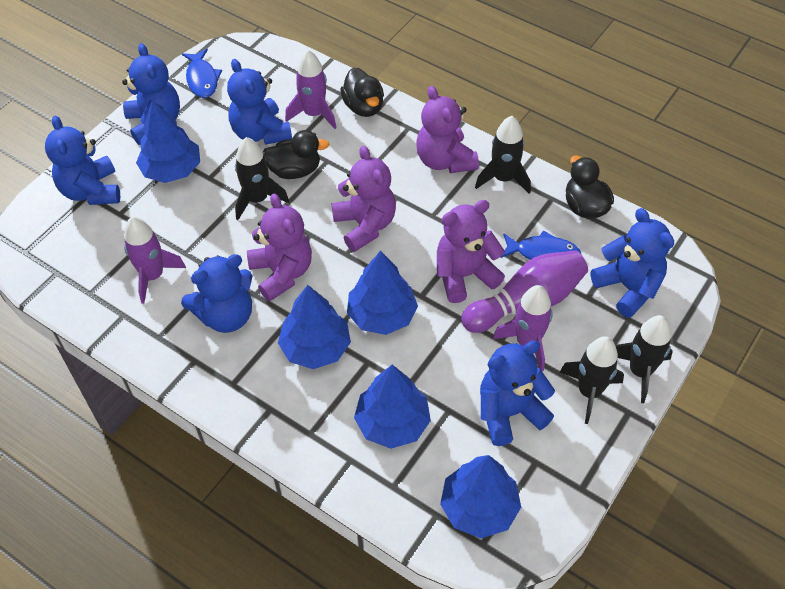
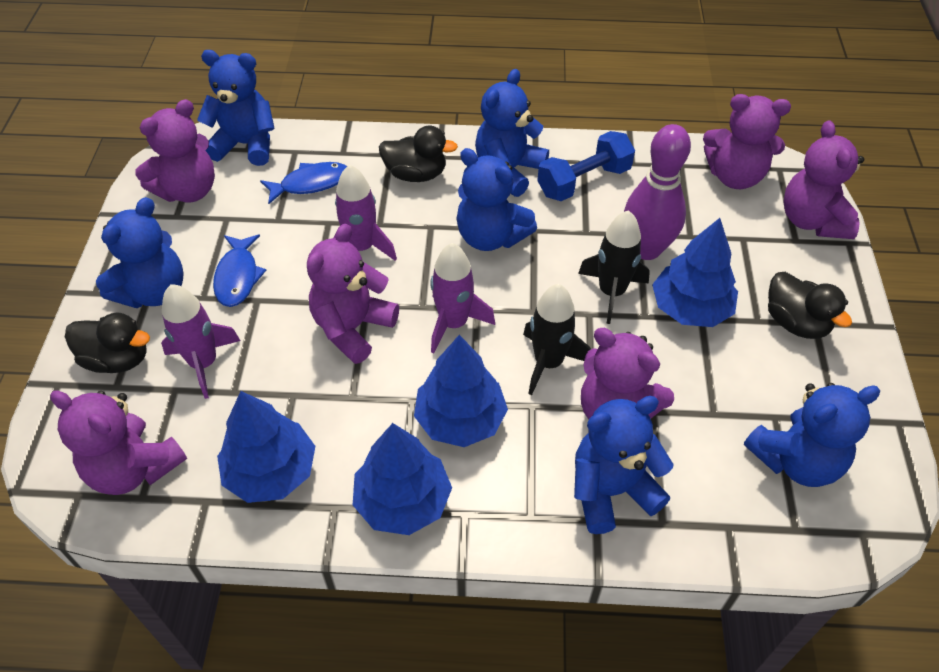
black rocket: 4 -> 2
blue dumbbell: 0 -> 1
blue tree: 5 -> 4
purple teddy bear: 4 -> 6

